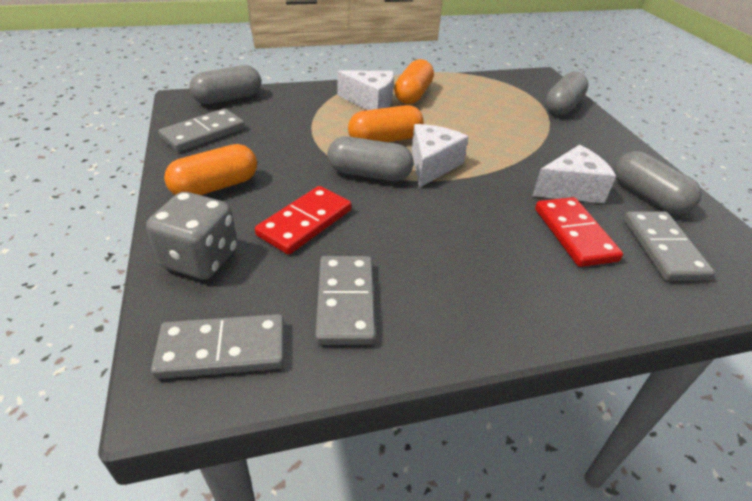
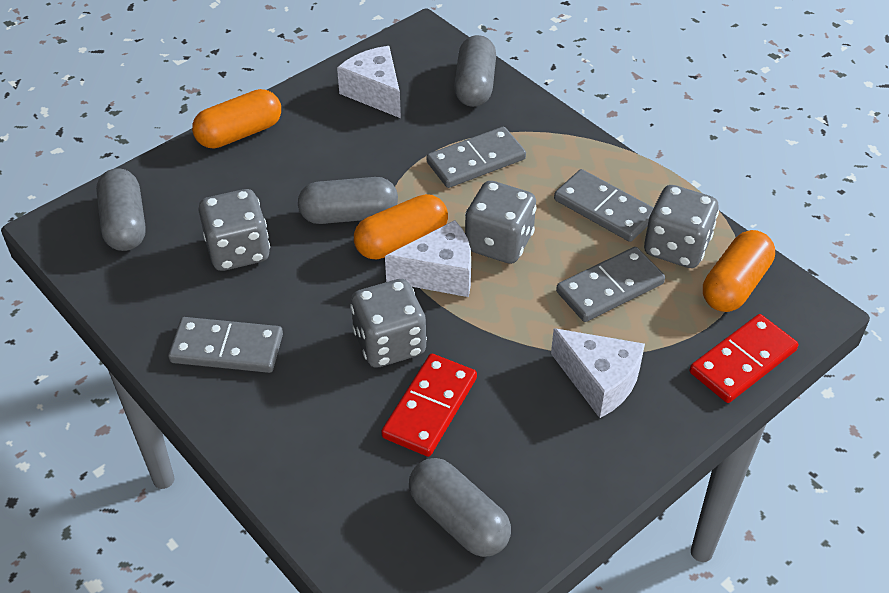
grey dice: 1 -> 4

